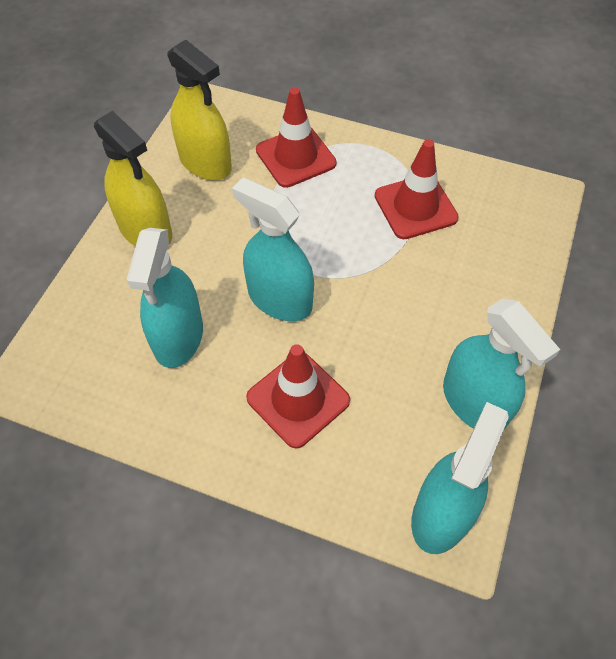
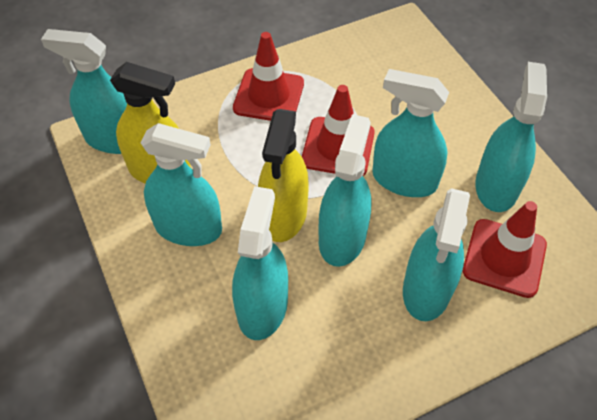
turquoise spray bottle: 4 -> 7

